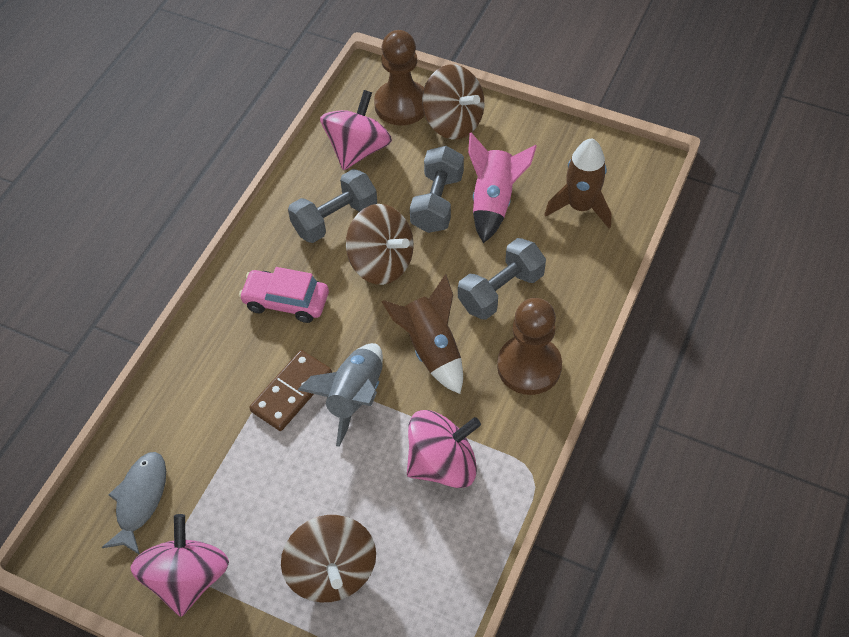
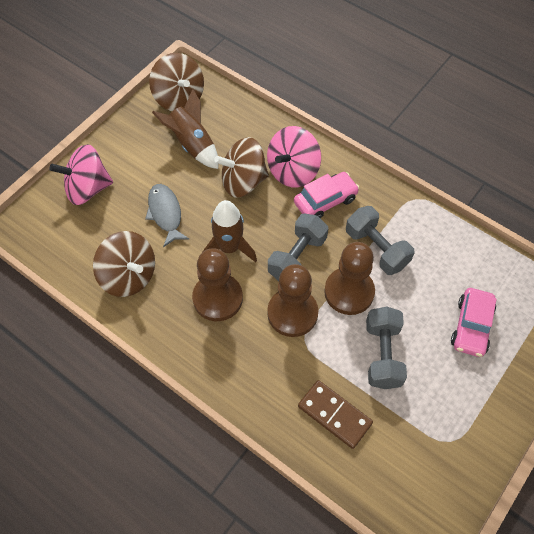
brown pawn: 2 -> 3
grey rocket: 1 -> 0
pink car: 1 -> 2
pink rocket: 1 -> 0
pink spinning top: 3 -> 2

